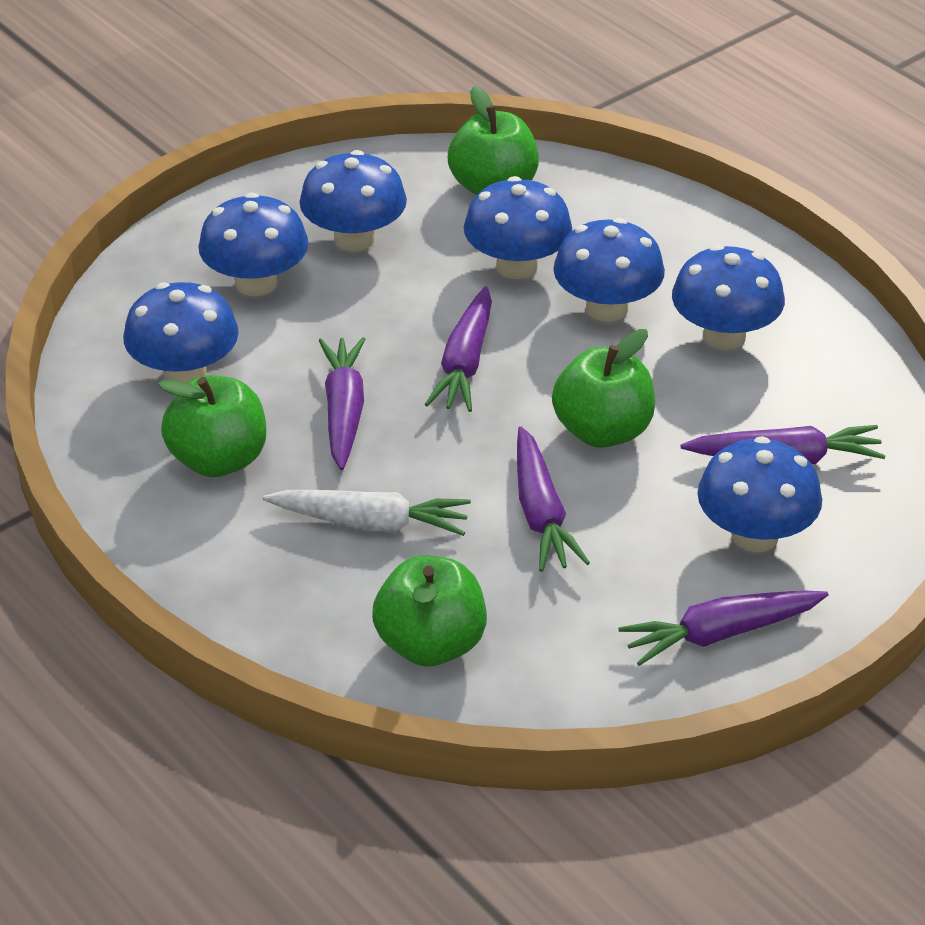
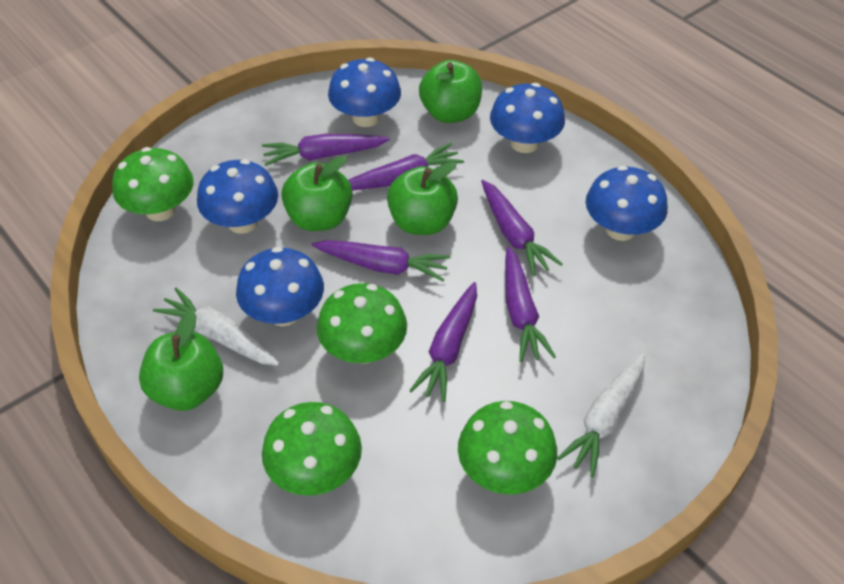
blue mushroom: 7 -> 5
green mushroom: 0 -> 4
purple carrot: 5 -> 6
white carrot: 1 -> 2

